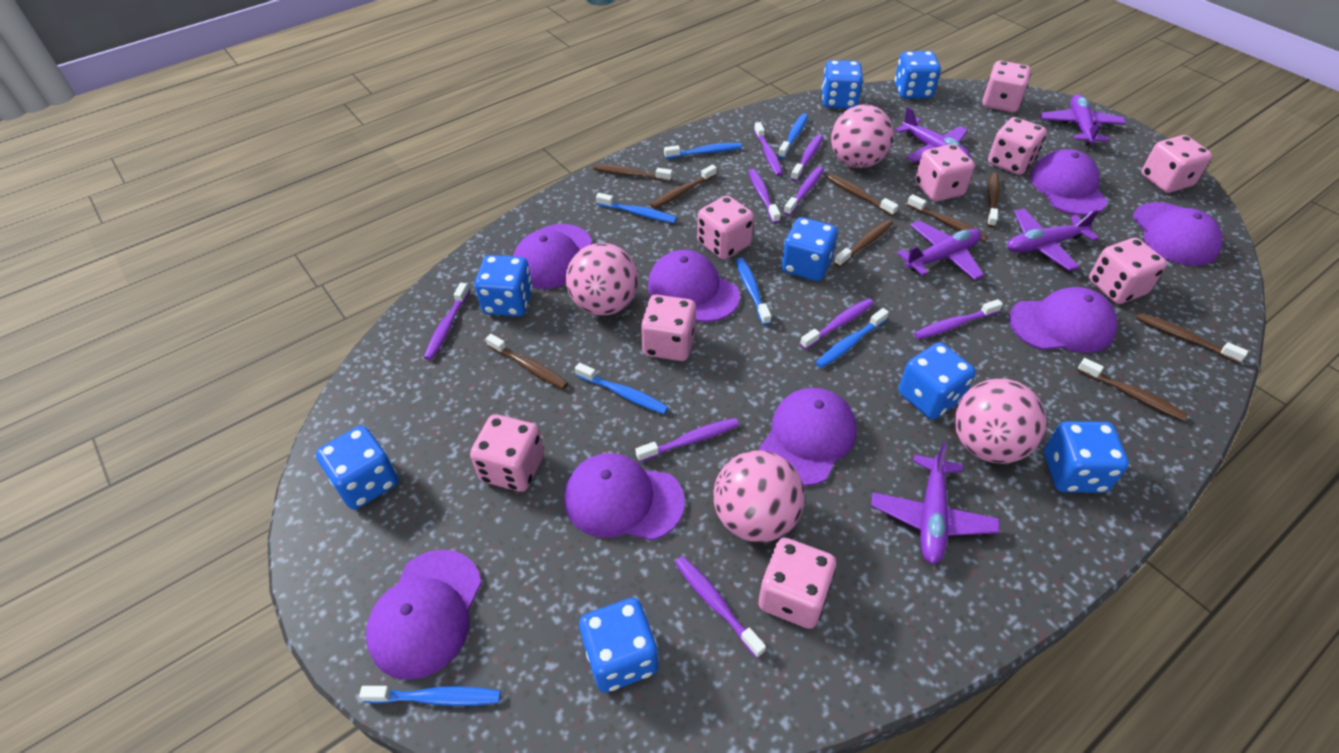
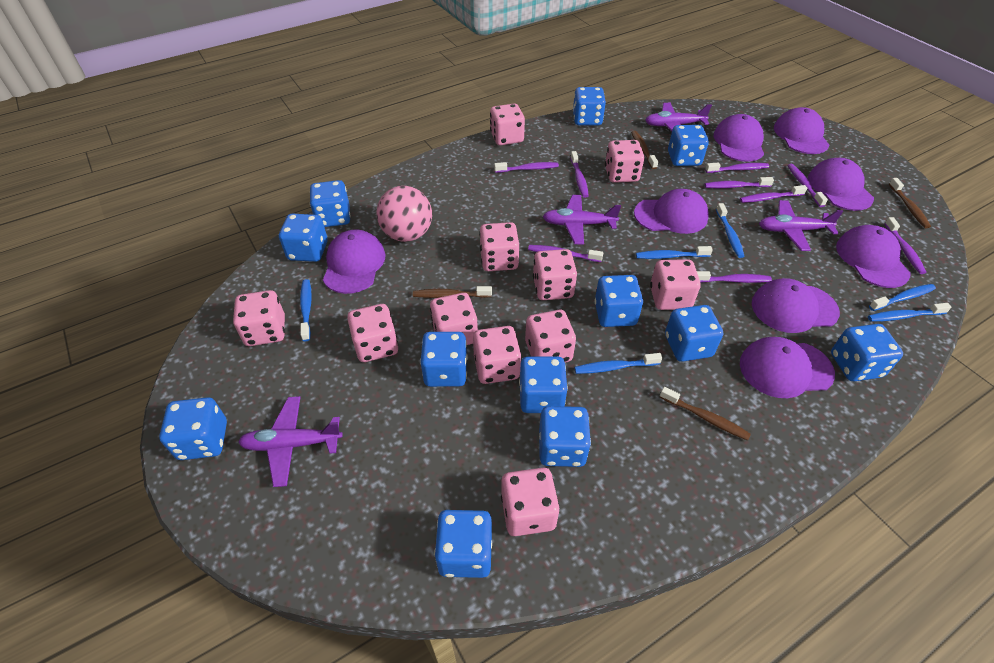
blue dice: 8 -> 12
blue toothbrush: 7 -> 6
brown toothbrush: 9 -> 4
pink ball: 4 -> 1
pink dice: 9 -> 11
purple plane: 5 -> 4

